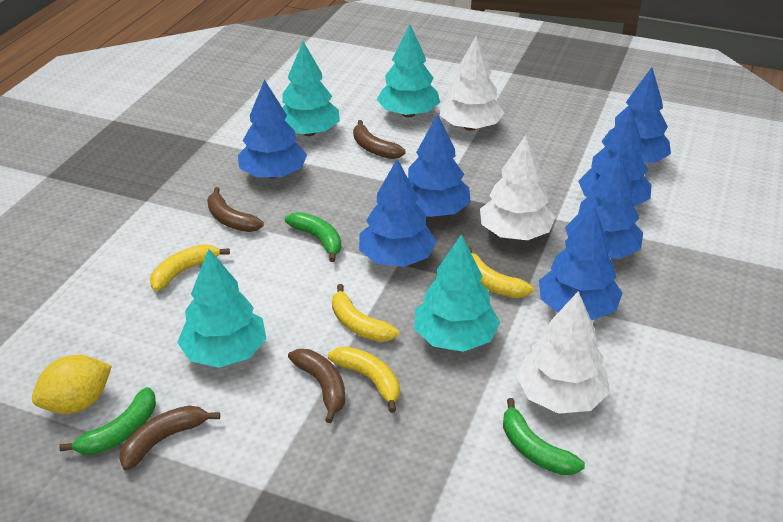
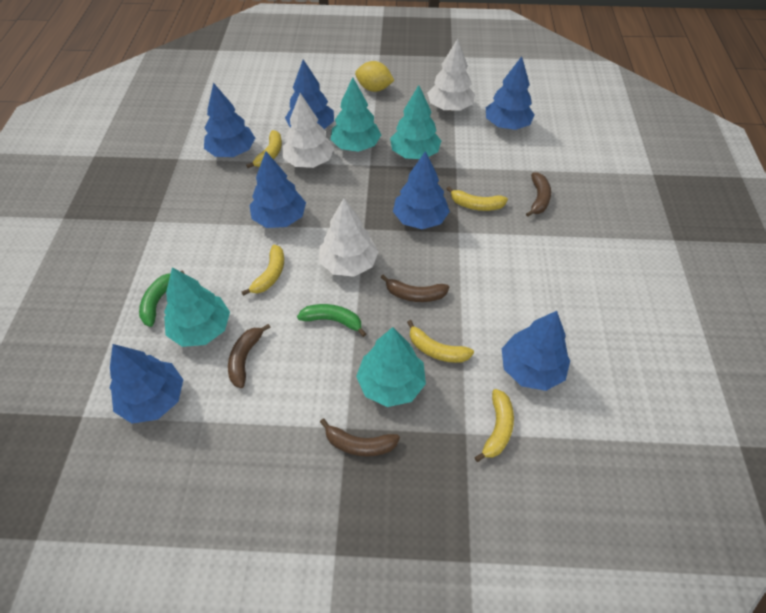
green banana: 3 -> 2
yellow banana: 4 -> 5

